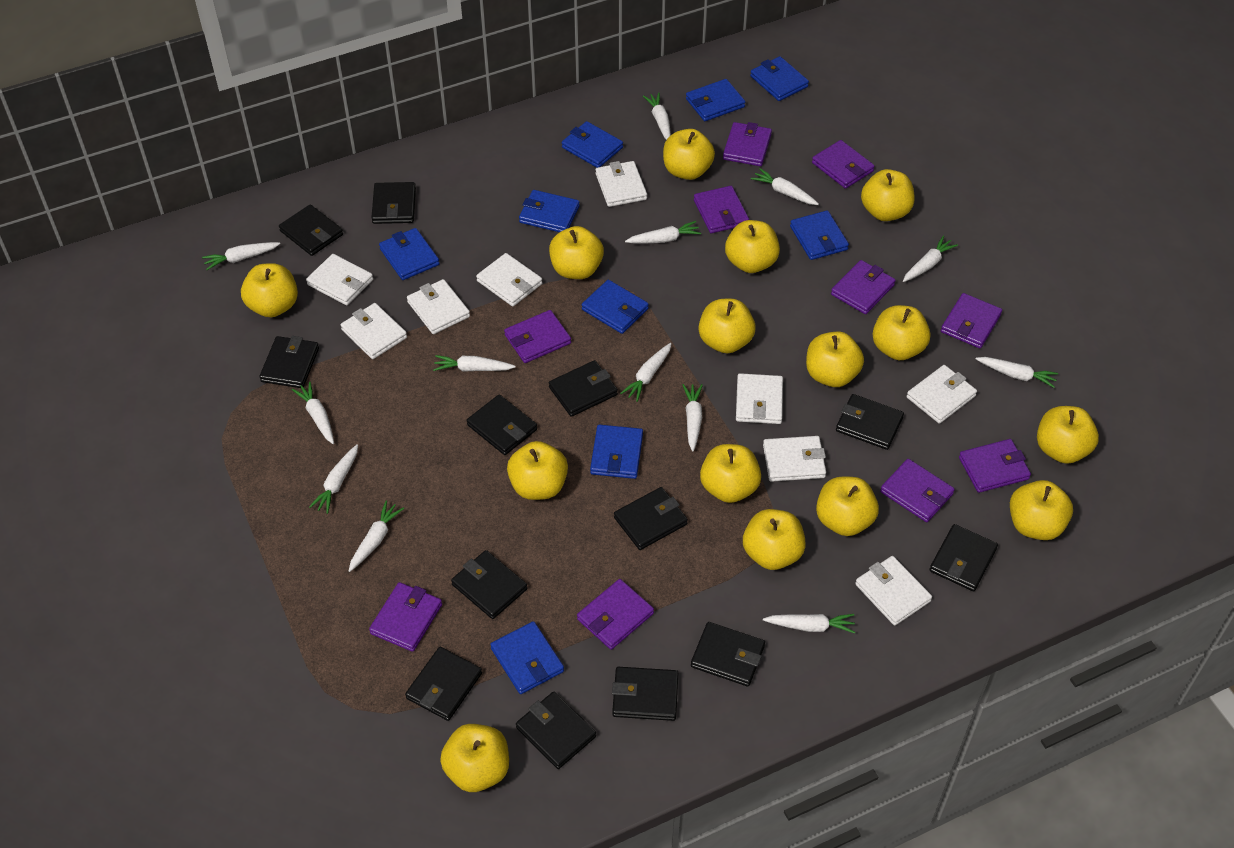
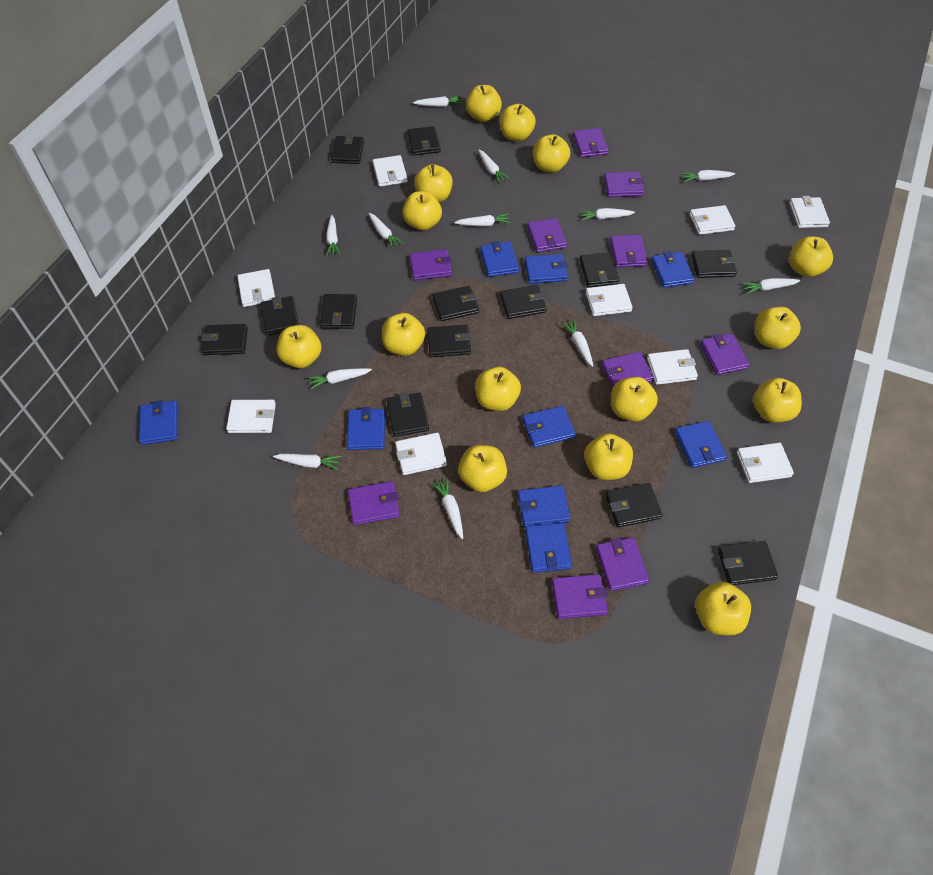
white carrot: 13 -> 12

